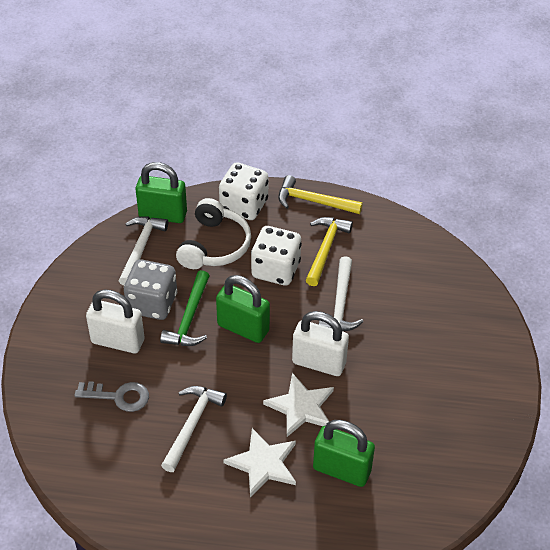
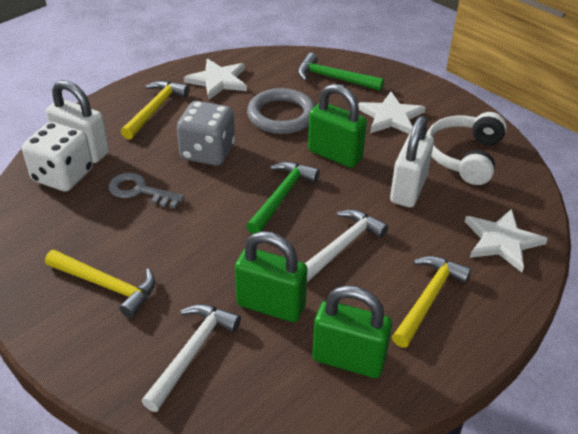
green hammer: 1 -> 2
grey ring: 0 -> 1
white dice: 2 -> 1
white hammer: 3 -> 2
white star: 2 -> 3
yellow hammer: 2 -> 3

